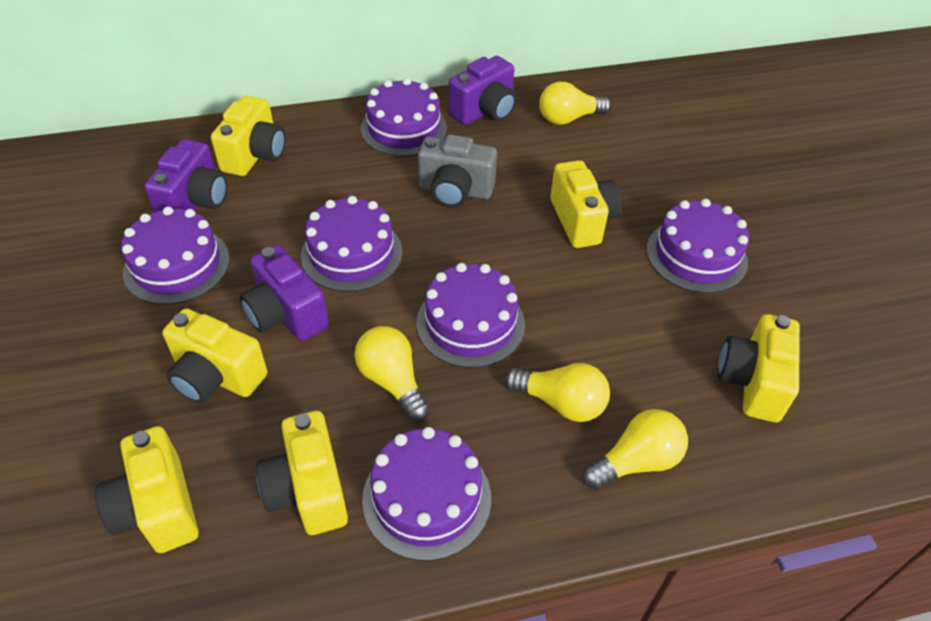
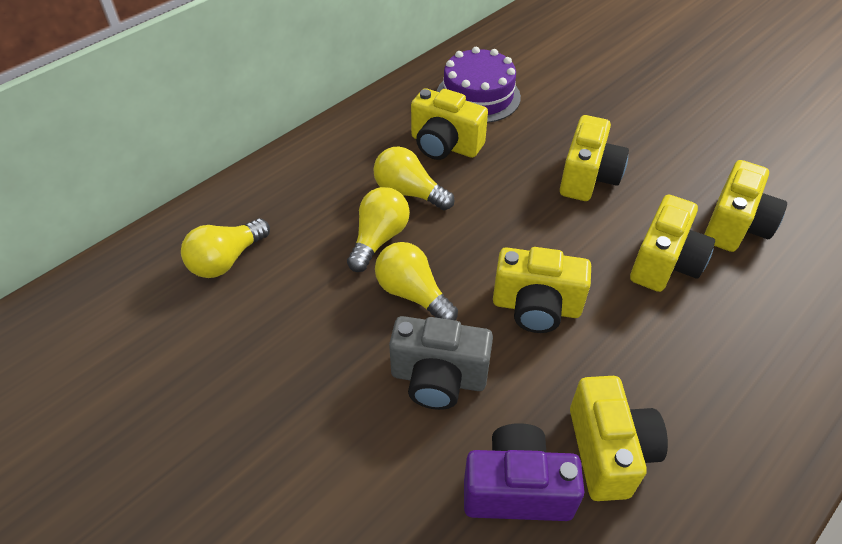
purple cake: 6 -> 1
purple camera: 3 -> 1

